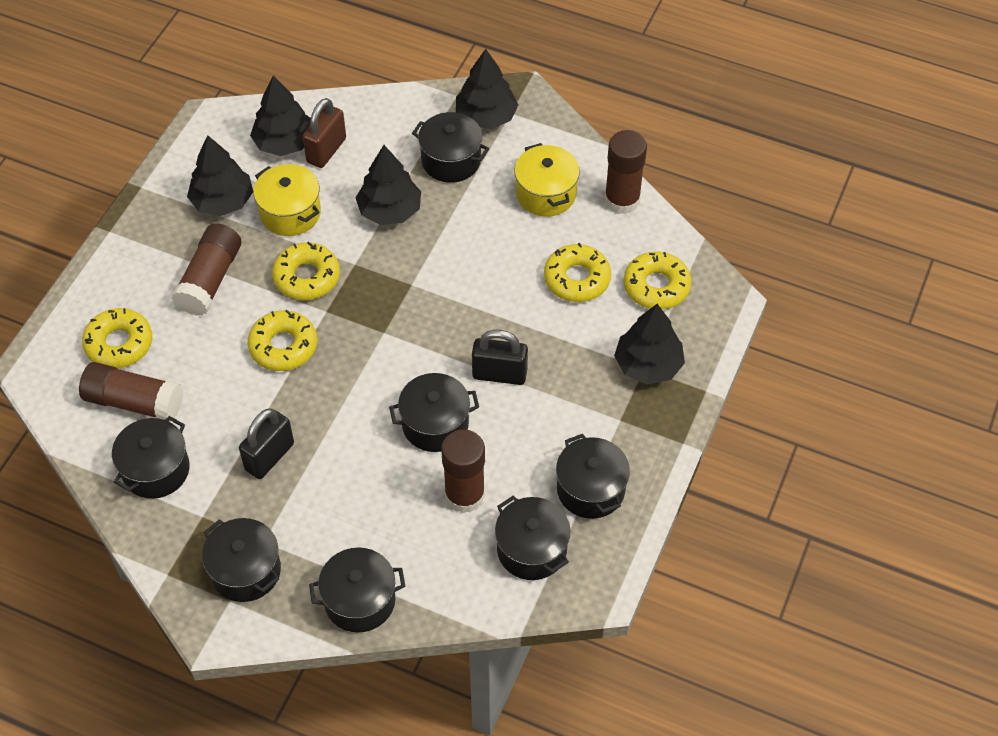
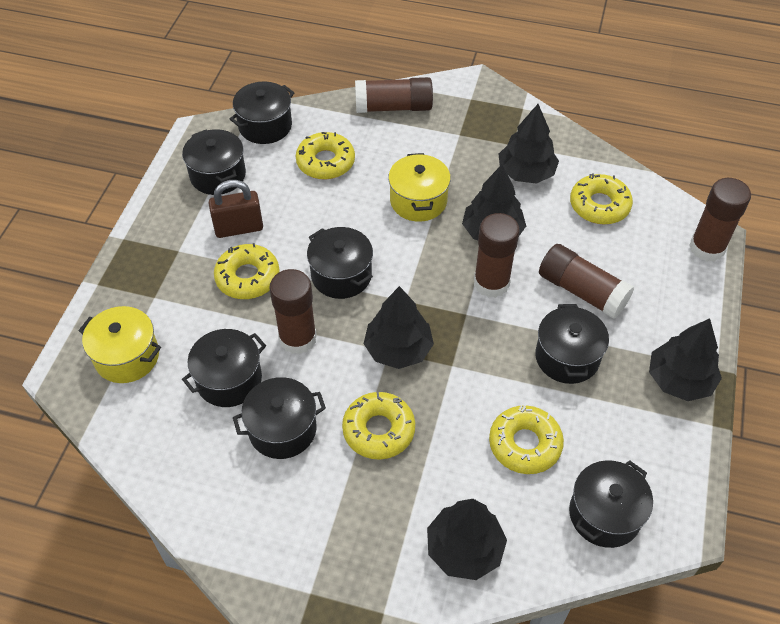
black padlock: 2 -> 0
brown glue stick: 4 -> 5

